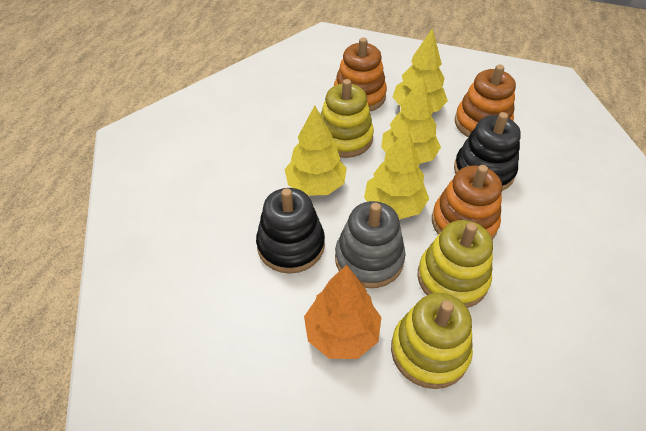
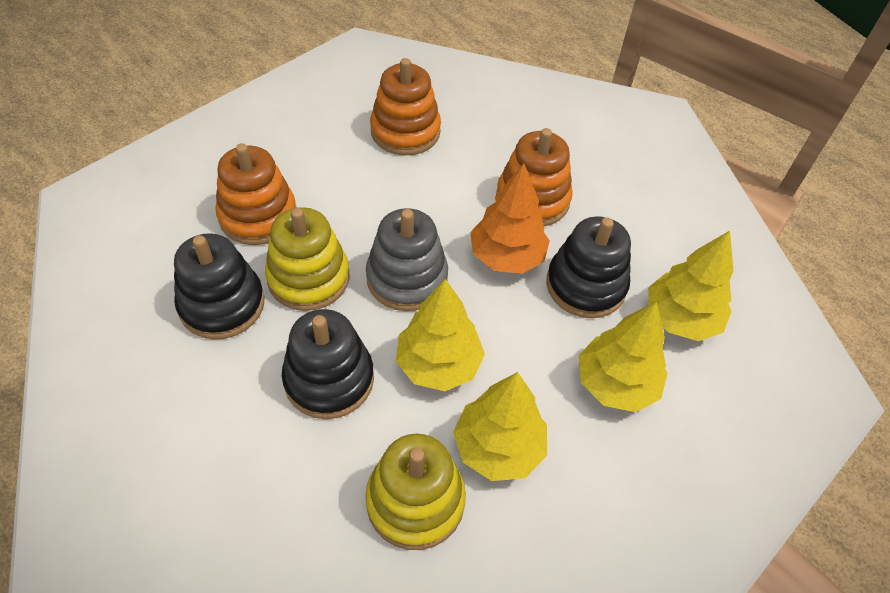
black stacking toy: 2 -> 3
yellow stacking toy: 3 -> 2

